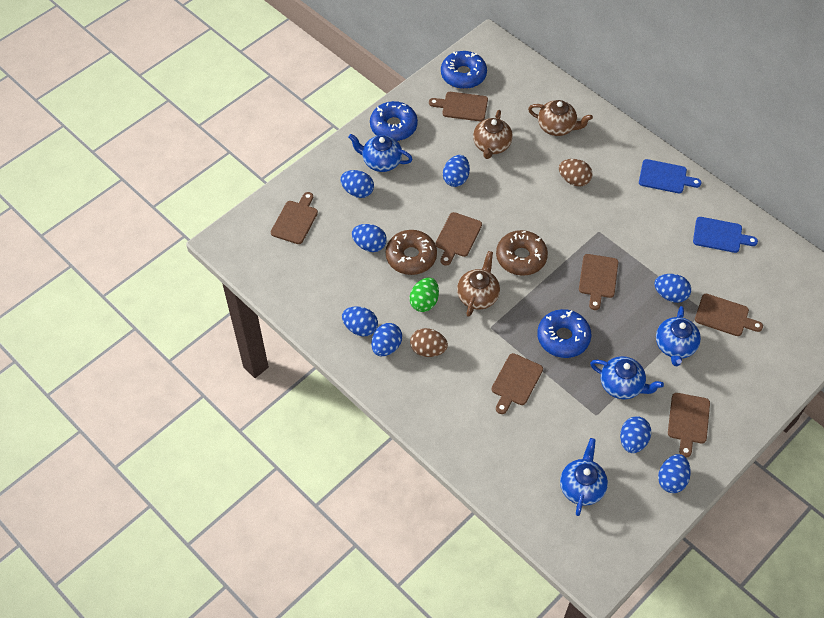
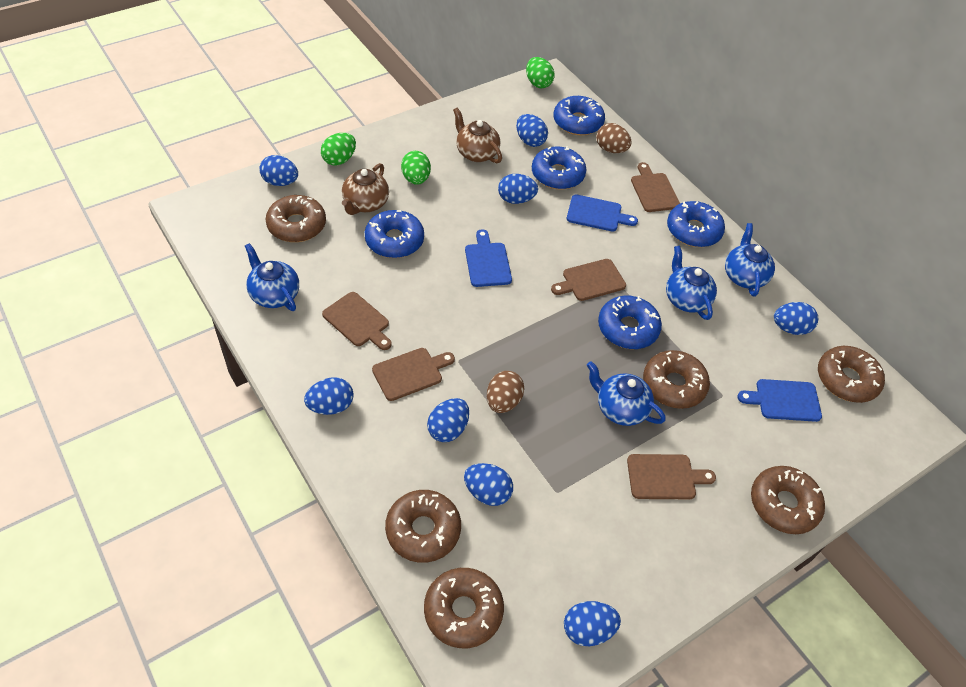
blue cutting board: 2 -> 3
blue donut: 3 -> 5
brown cutting board: 7 -> 5
brown donut: 2 -> 6
brown teapot: 3 -> 2
green egg: 1 -> 3

